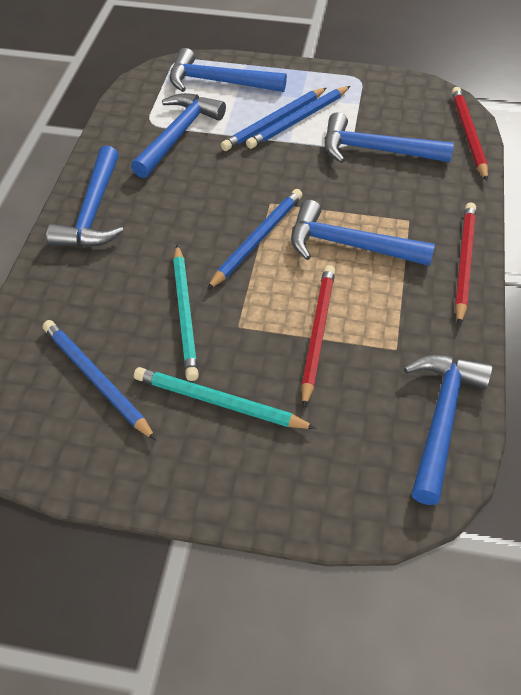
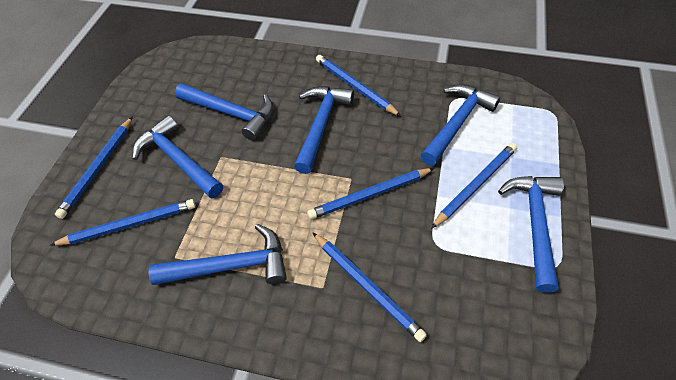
blue pencil: 4 -> 6
red pencil: 3 -> 0
turquoise pencil: 2 -> 0

